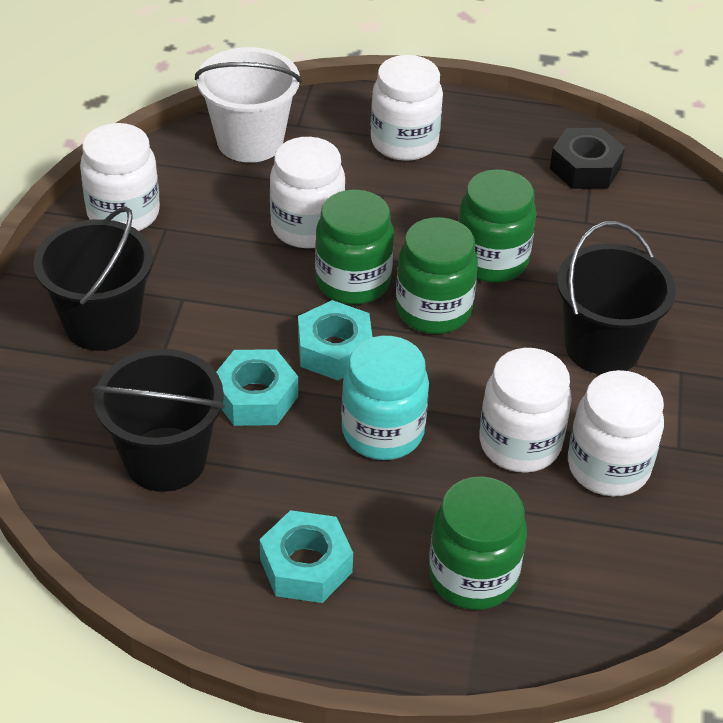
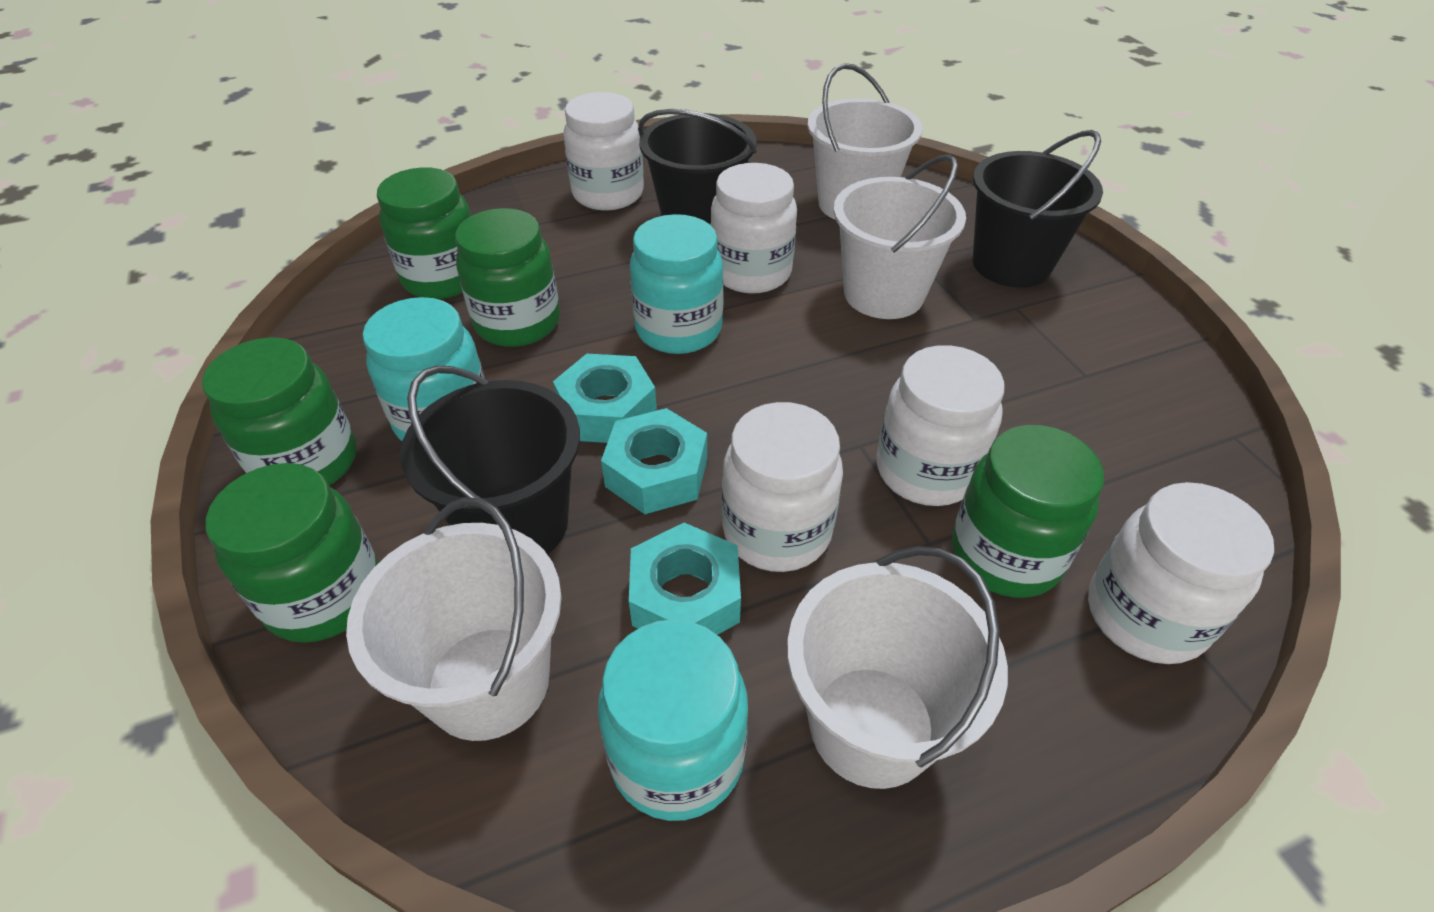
black nut: 1 -> 0
green jar: 4 -> 5
turquoise jar: 1 -> 3
white bucket: 1 -> 4

